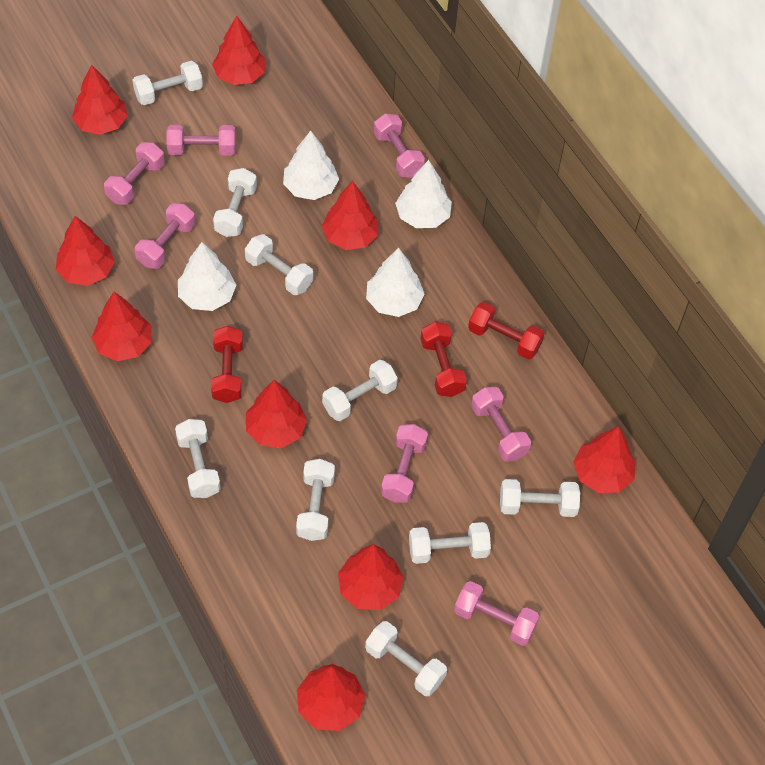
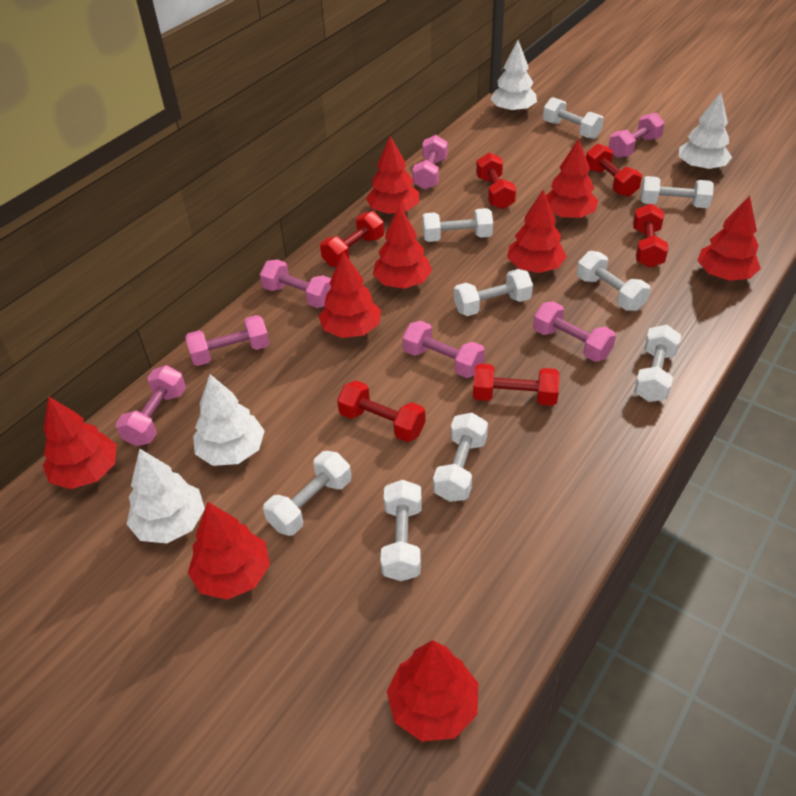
red dumbbell: 3 -> 6

